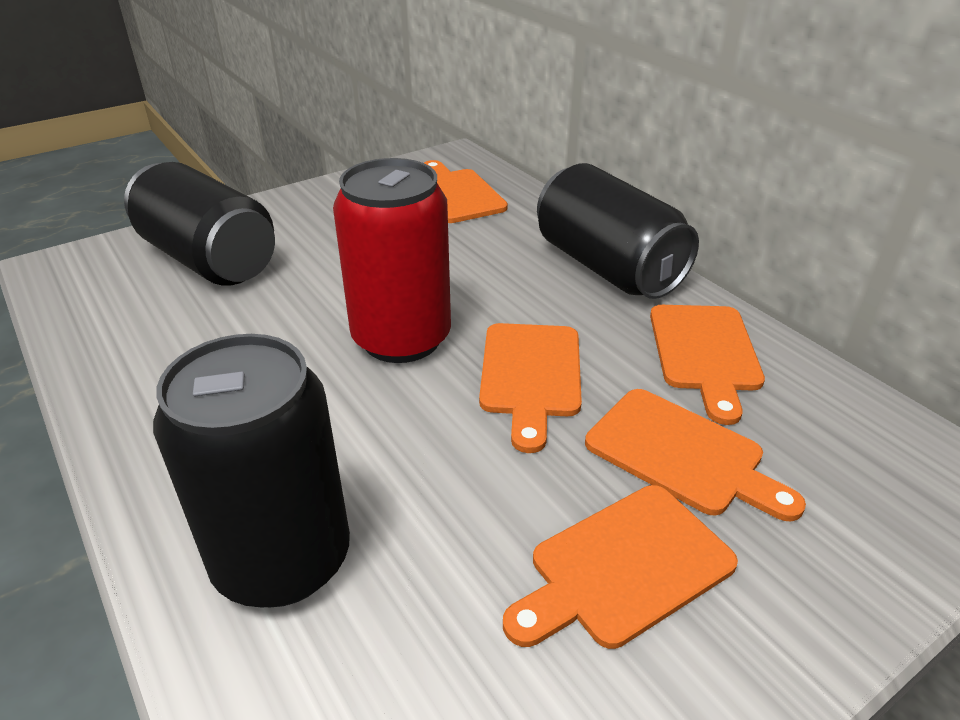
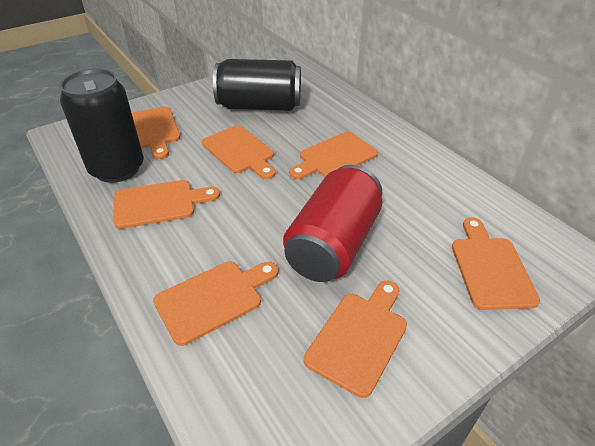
black can: 3 -> 2
orange cutting board: 5 -> 7

